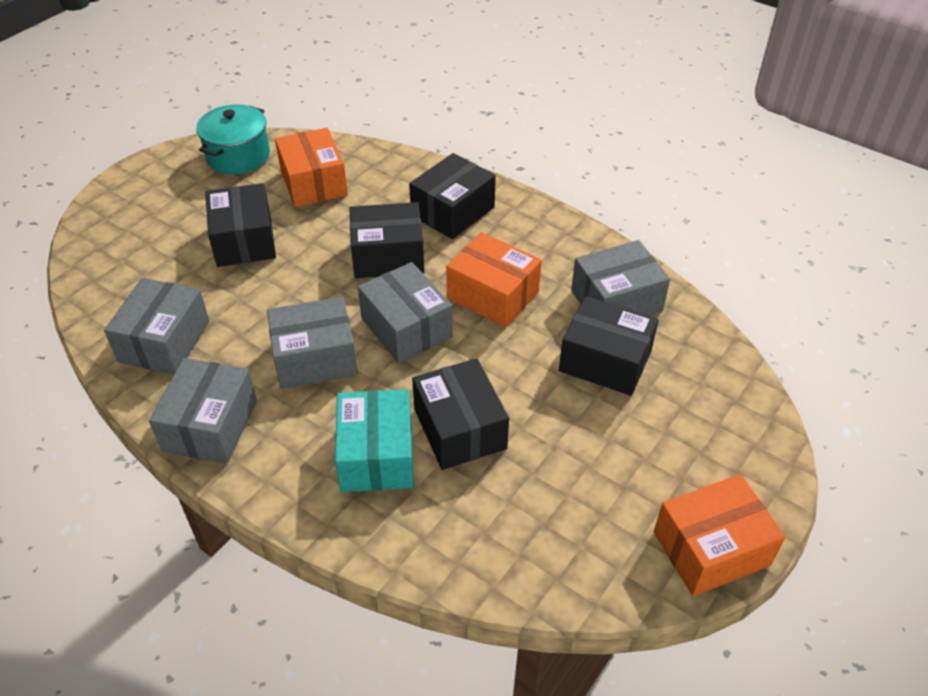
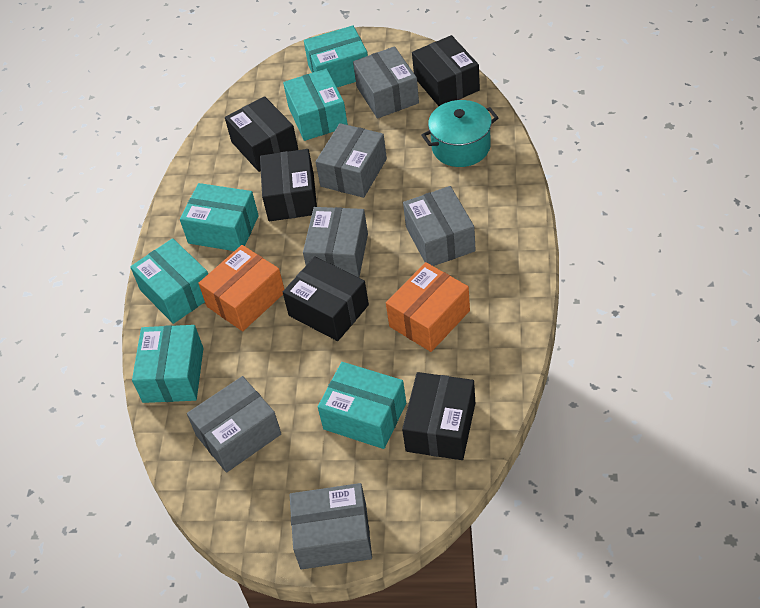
grey box: 5 -> 6
orange box: 3 -> 2
turquoise box: 1 -> 6

